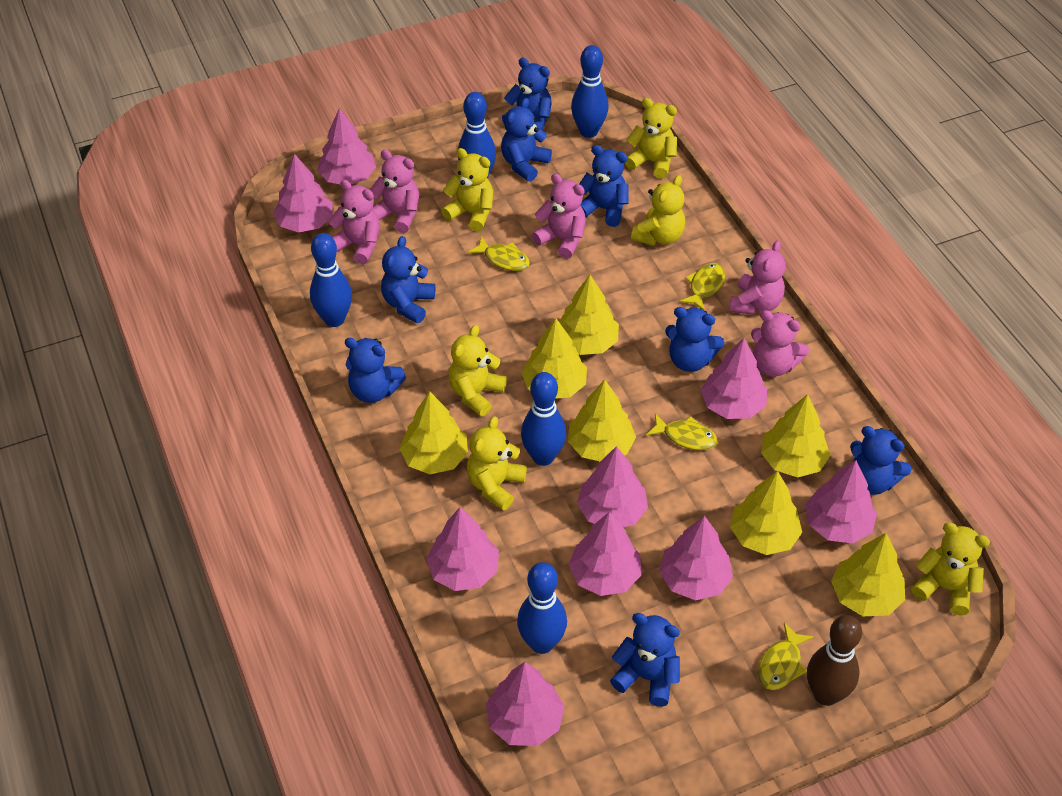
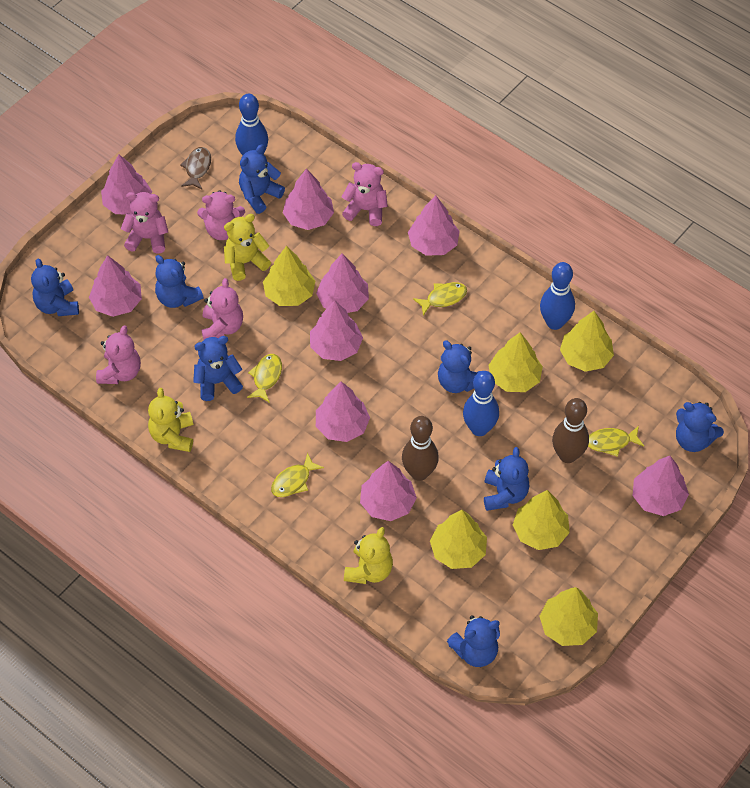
blue bowling pin: 5 -> 3
brown bowling pin: 1 -> 2
brown fish: 0 -> 1
yellow teddy bear: 6 -> 3
yellow tree: 7 -> 6

